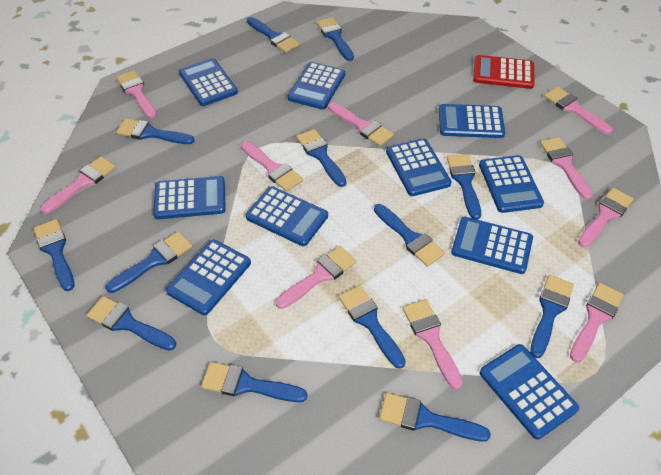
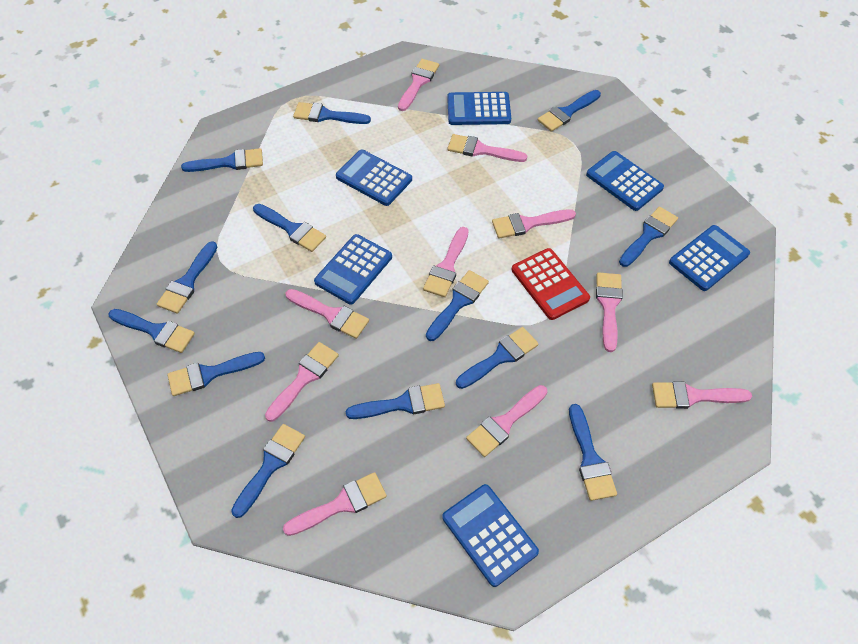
blue calculator: 10 -> 6

